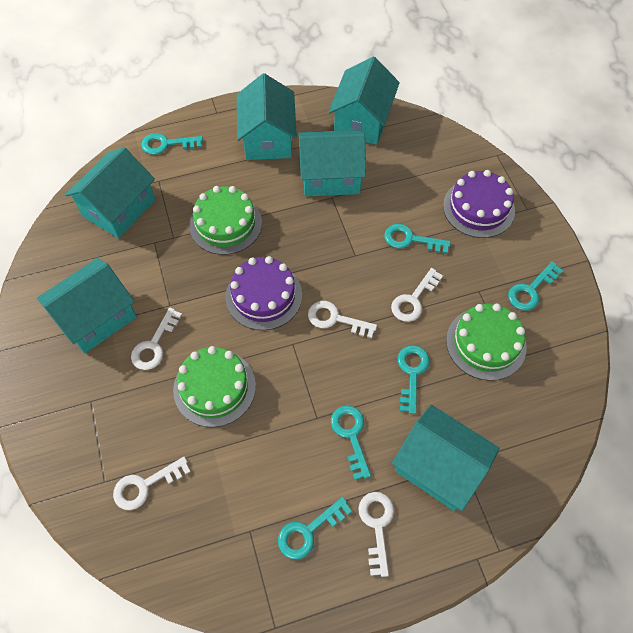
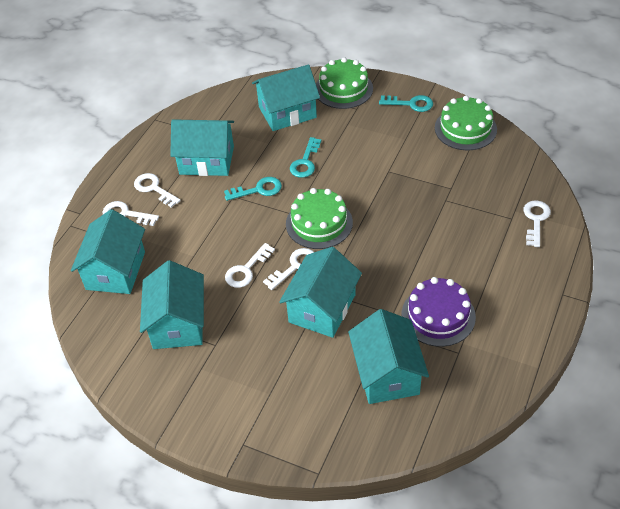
purple cake: 2 -> 1
turquoise key: 6 -> 3

